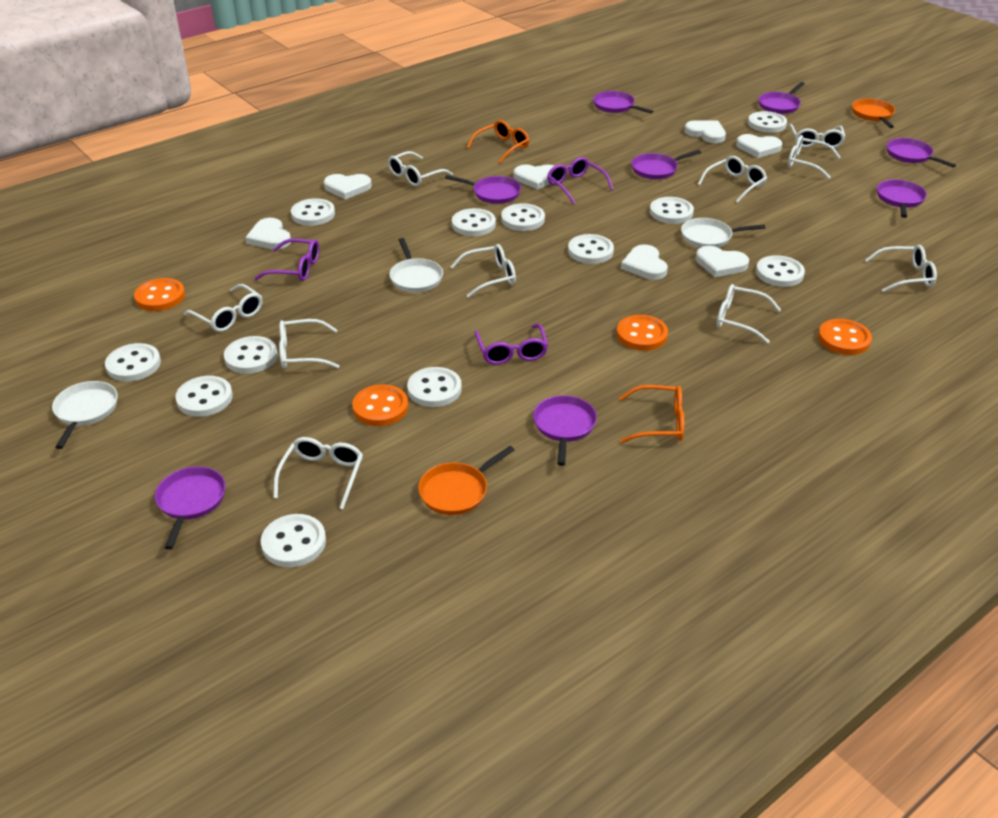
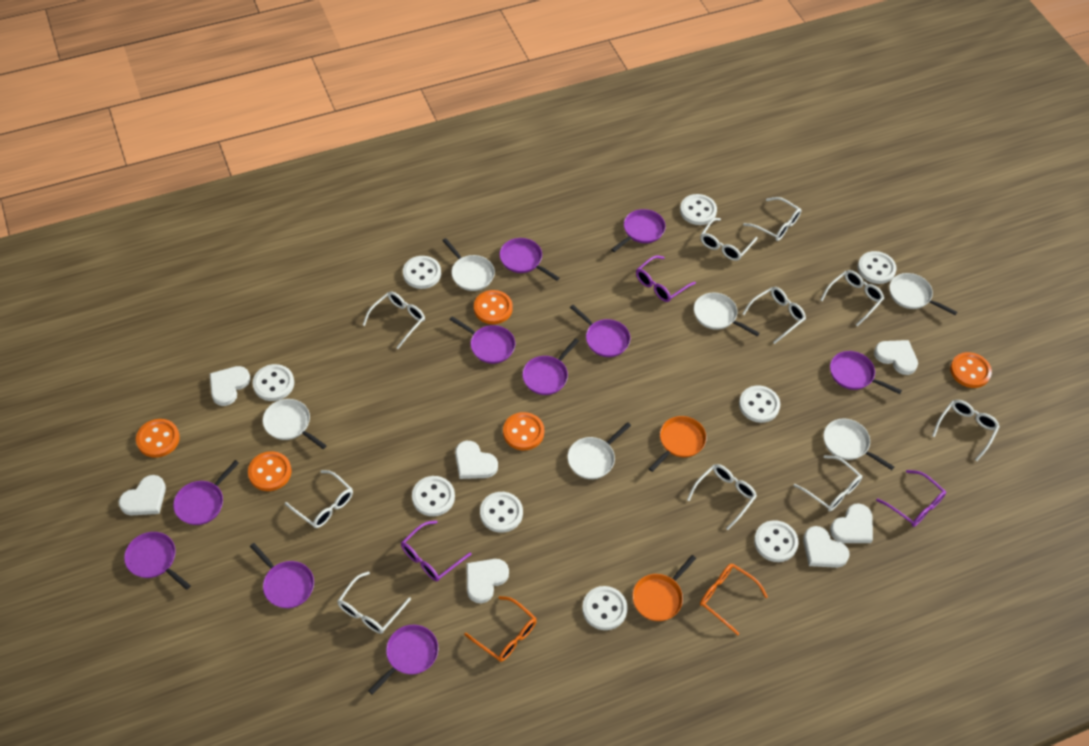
orange button: 4 -> 5
purple pan: 8 -> 10
white button: 12 -> 9
white pan: 3 -> 6

